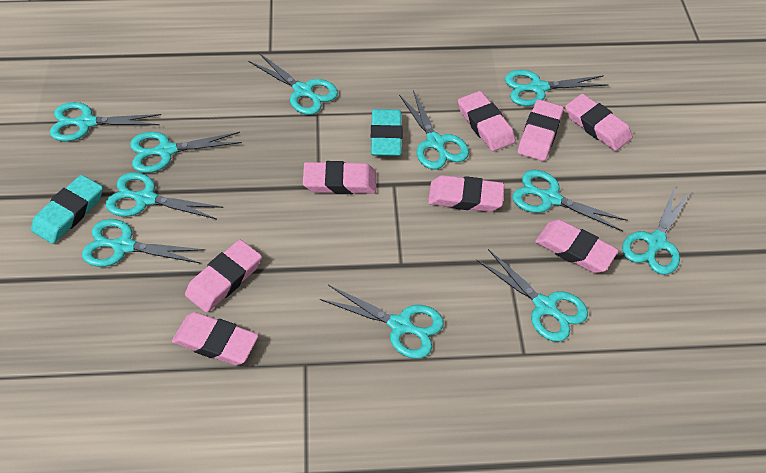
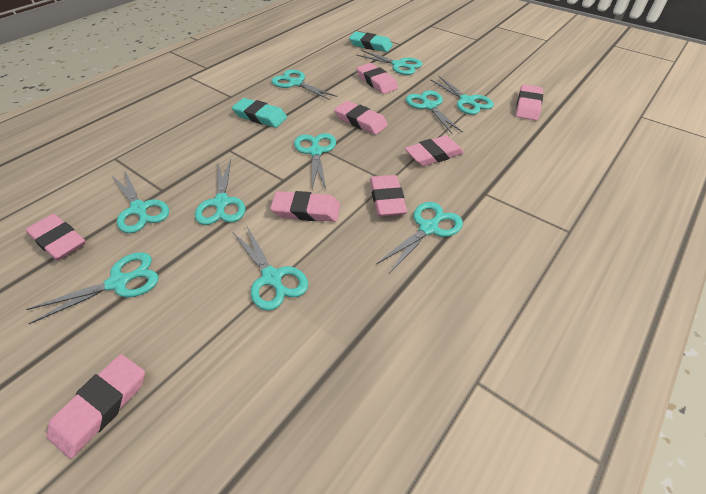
turquoise scissors: 11 -> 10

